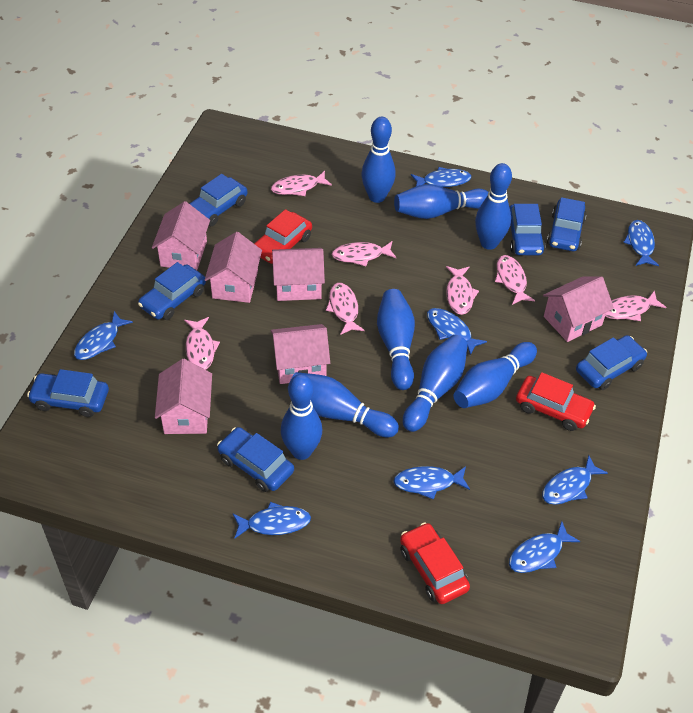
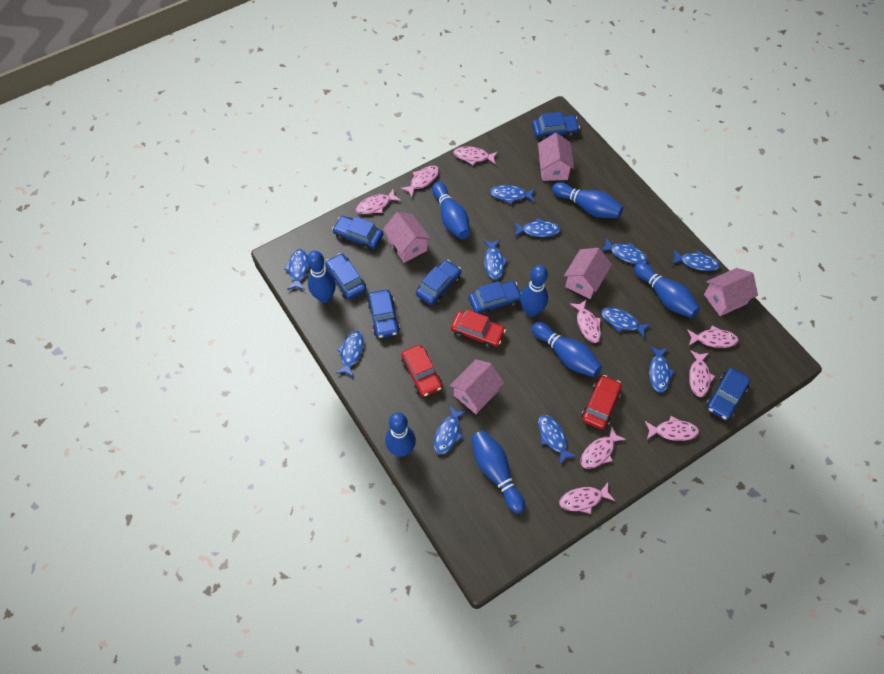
blue fish: 8 -> 11
pink fish: 7 -> 9
pink house: 6 -> 5

